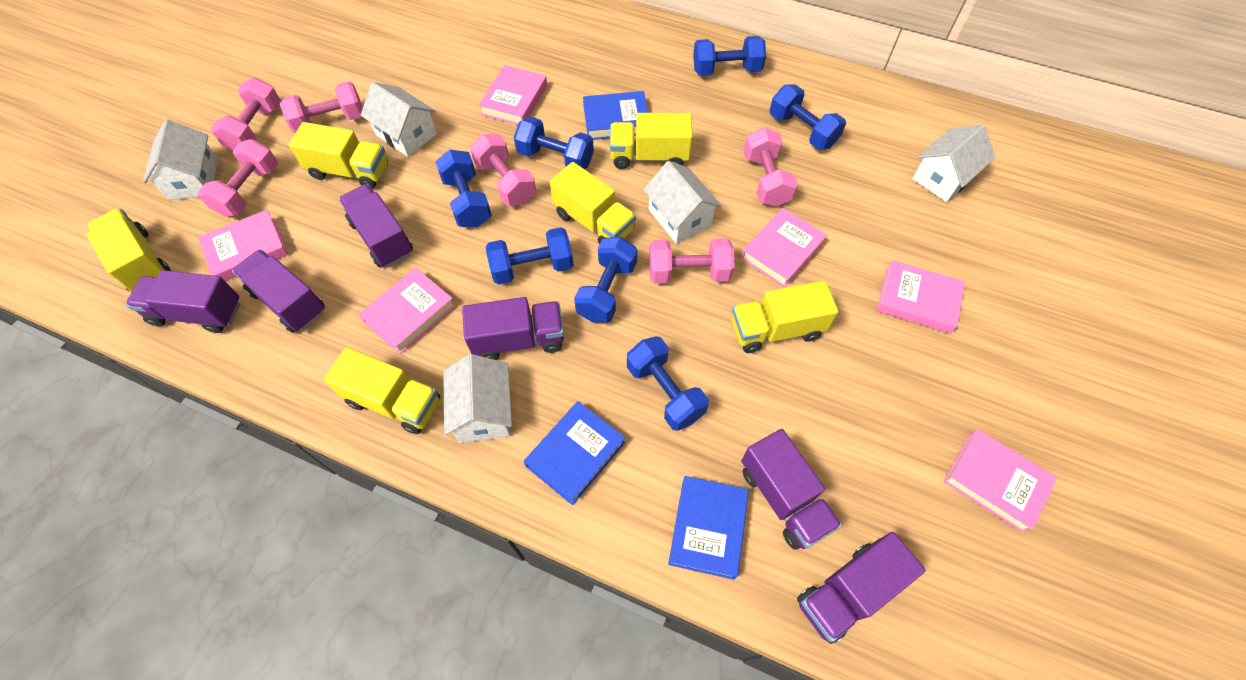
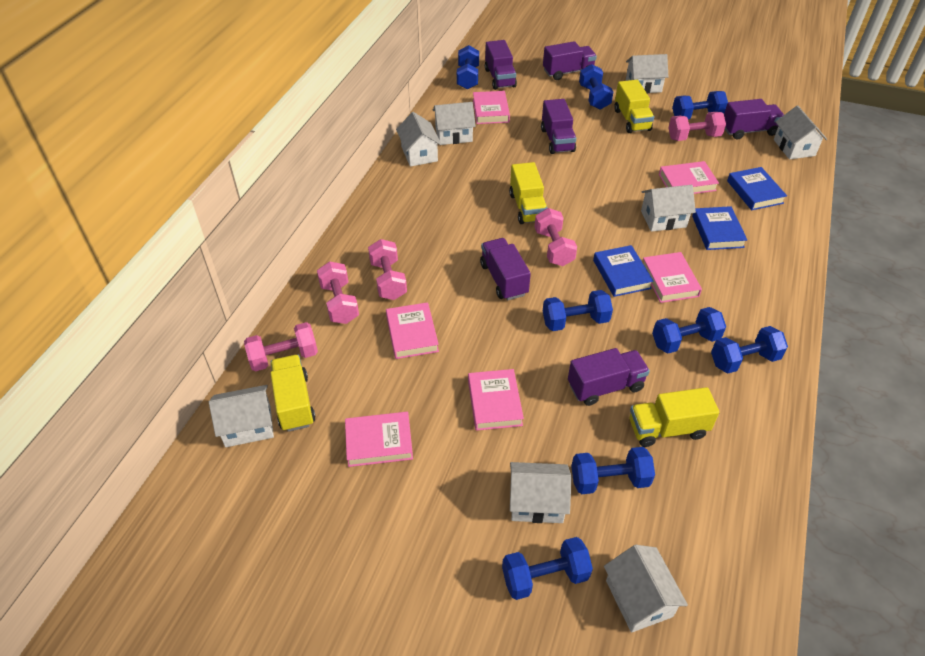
blue dumbbell: 7 -> 8
pink dumbbell: 6 -> 5
white house: 5 -> 8
yellow truck: 6 -> 4

